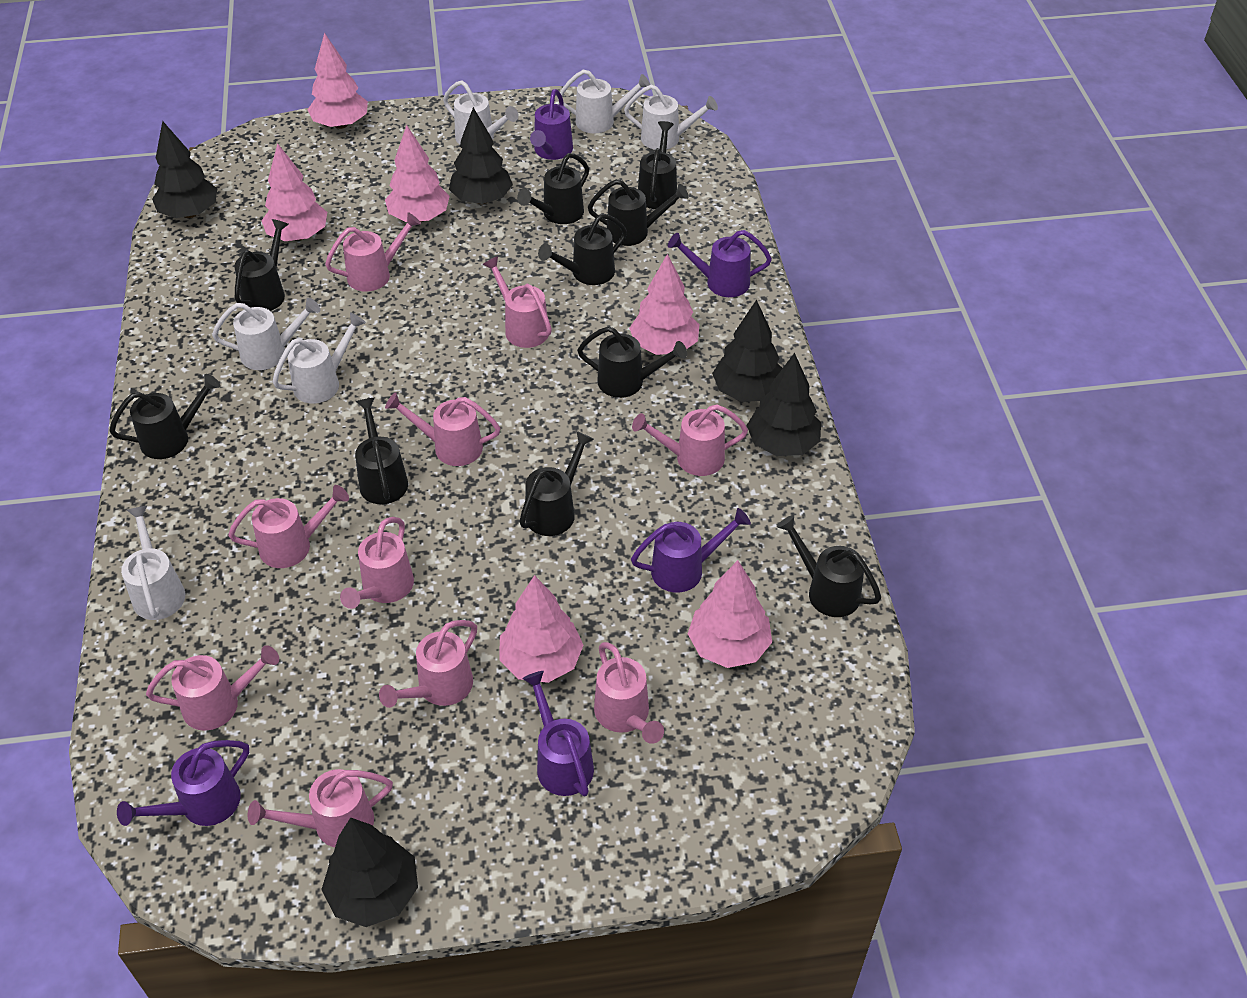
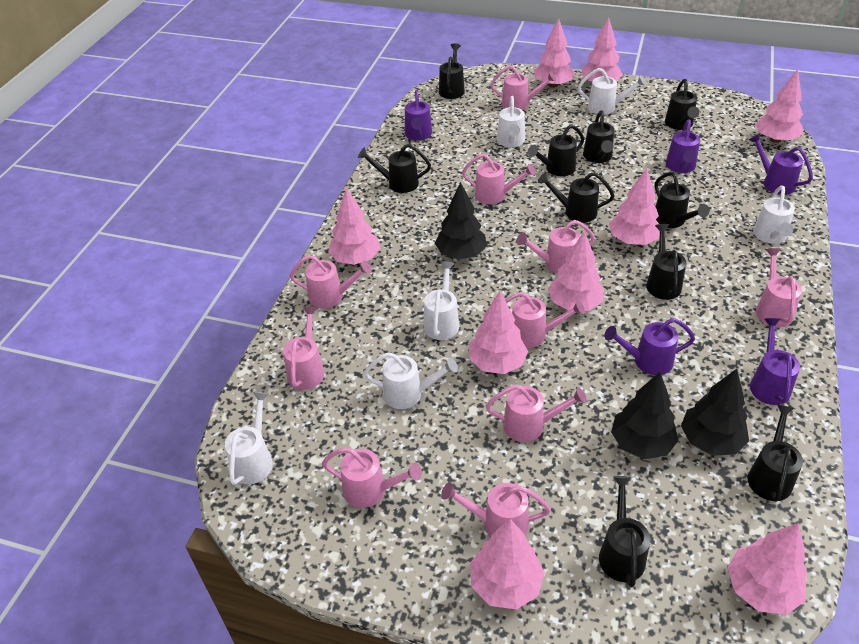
black tree: 5 -> 3
pink tree: 6 -> 9

